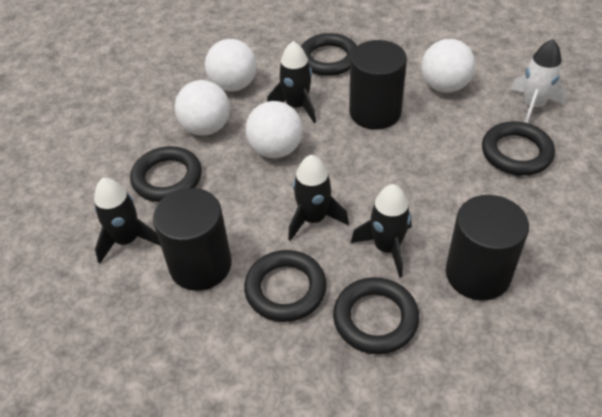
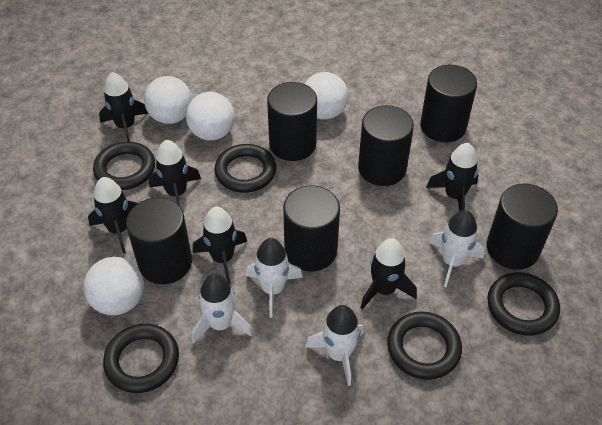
black cylinder: 3 -> 6
black rocket: 4 -> 6
white rocket: 1 -> 4

